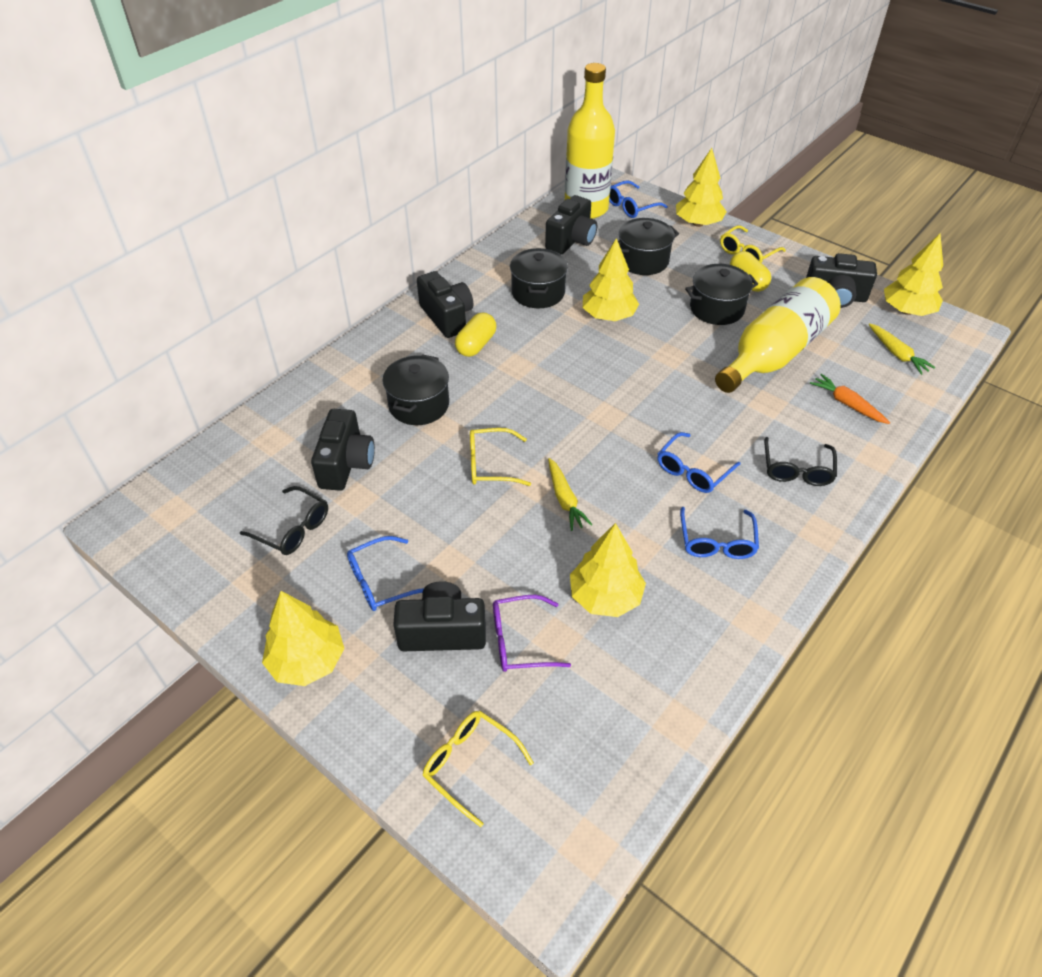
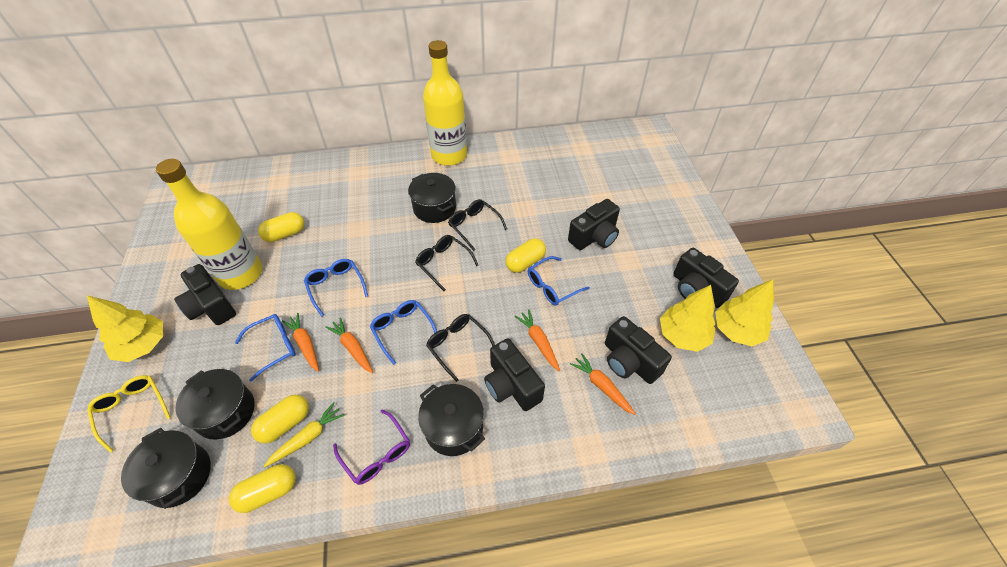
black glasses: 2 -> 3
orange carrot: 1 -> 4
yellow capsule: 2 -> 4
yellow carrot: 2 -> 1
yellow glasses: 3 -> 1
yellow tree: 5 -> 3

